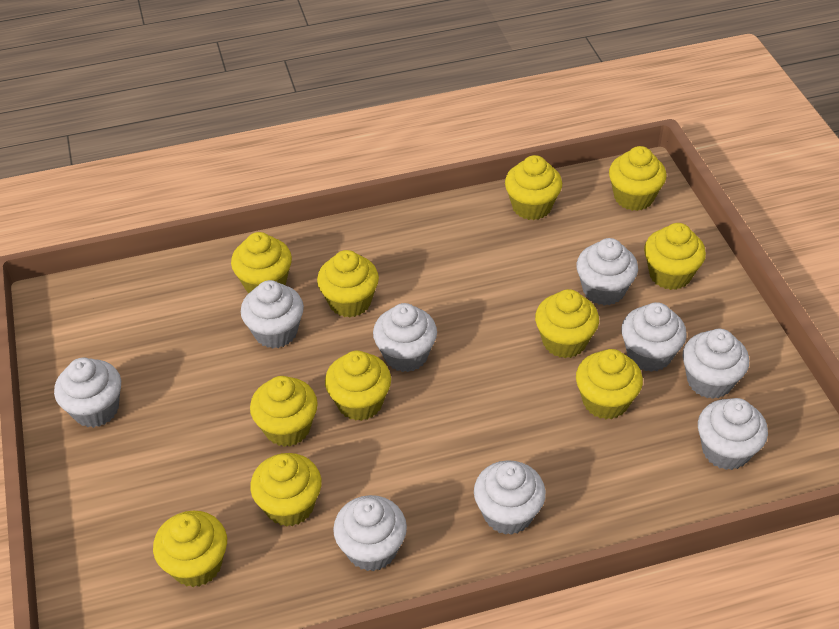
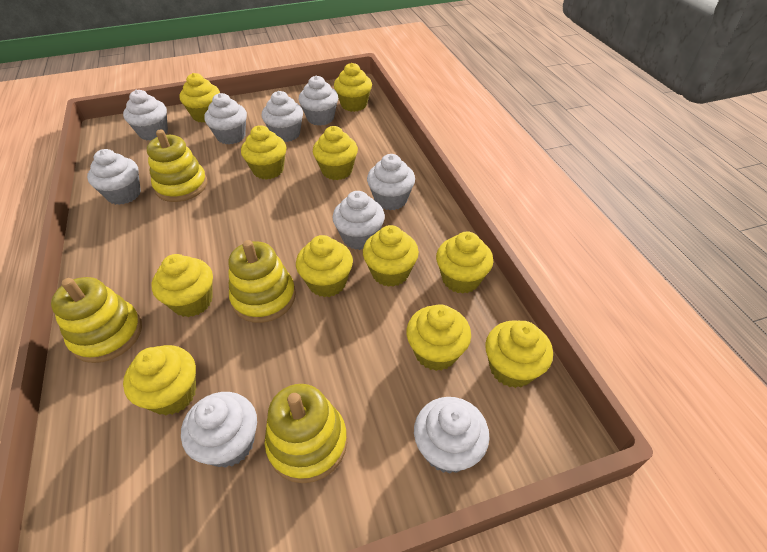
yellow stacking toy: 0 -> 4

